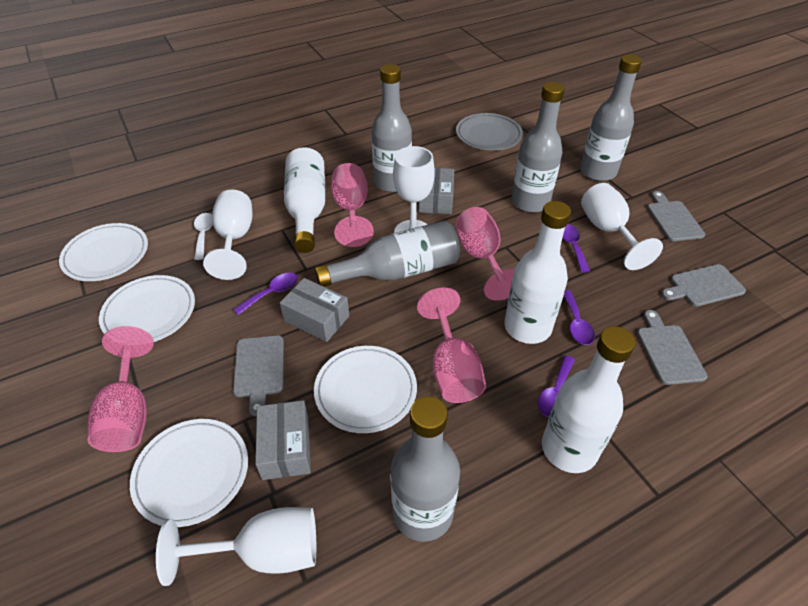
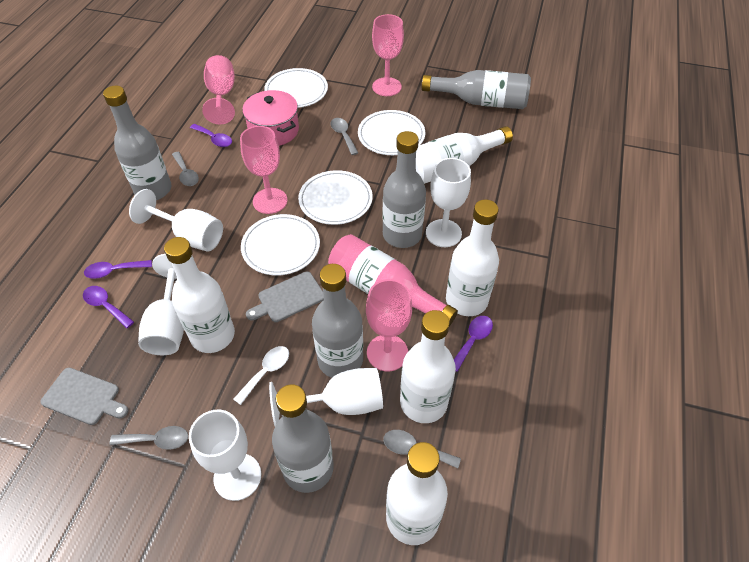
grey box: 3 -> 0
grey cutting board: 4 -> 2
grey plate: 1 -> 0
grey spoon: 0 -> 4
pink bottle: 0 -> 1
pink pot: 0 -> 1
white bottle: 3 -> 5
white goblet: 4 -> 5

